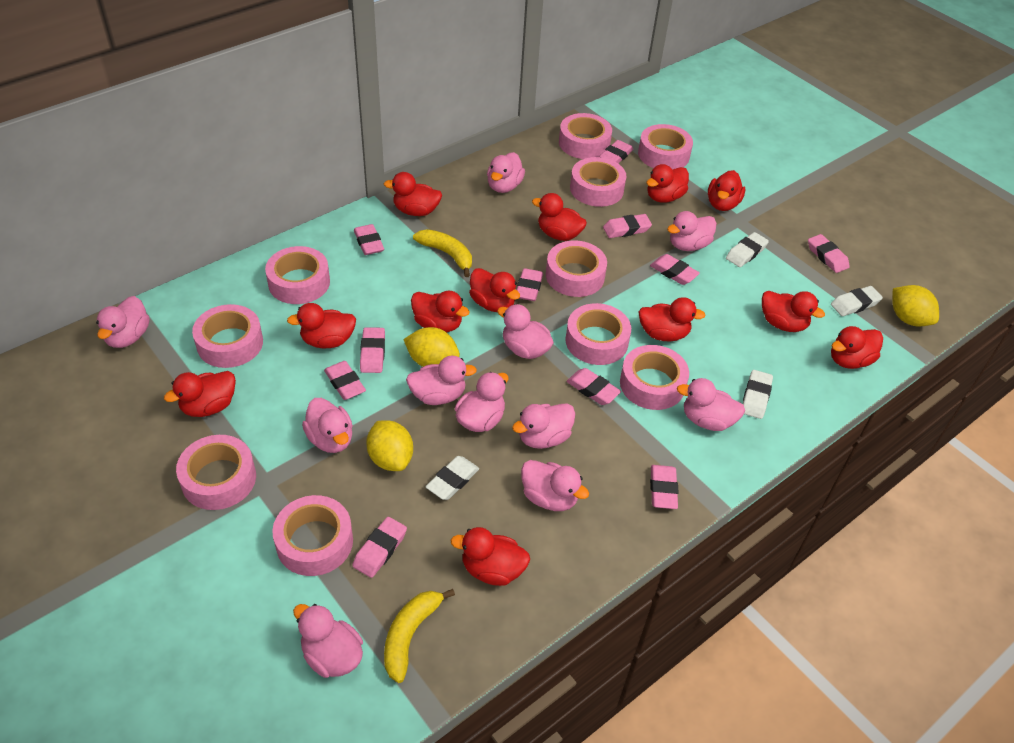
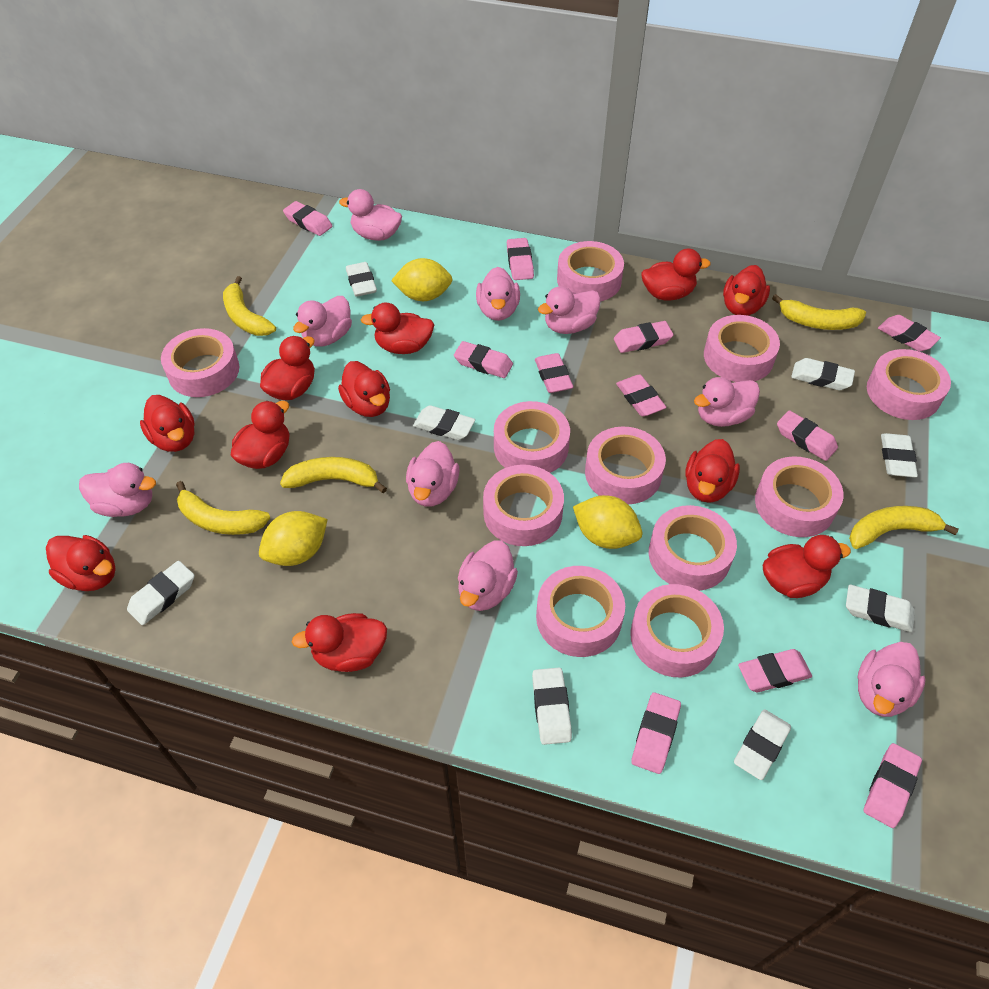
pink duck: 11 -> 9
pink tape: 10 -> 11
red duck: 12 -> 11
white eraser: 4 -> 8
yellow banana: 2 -> 5

